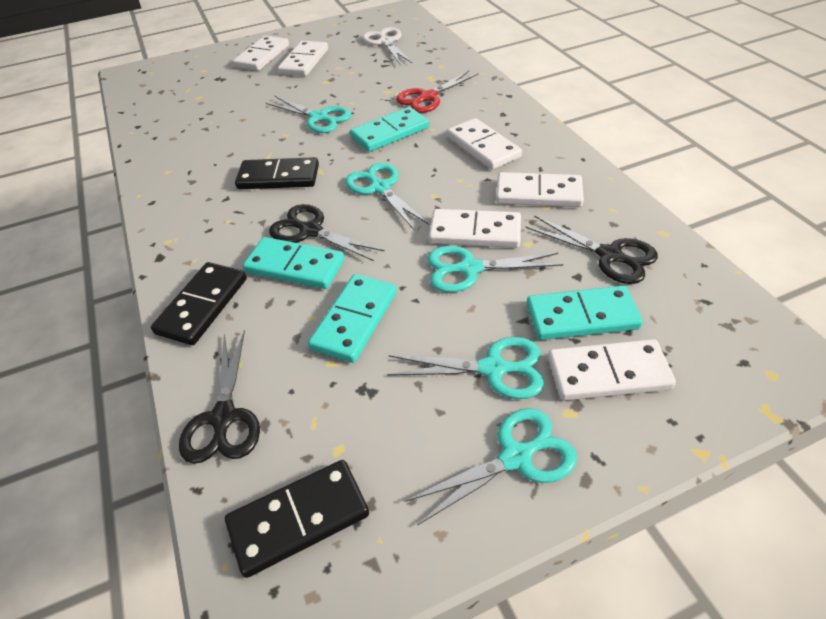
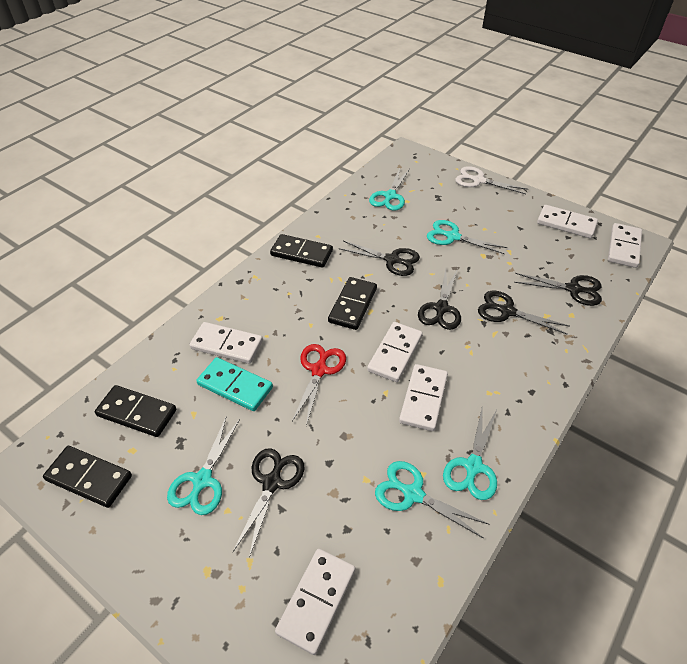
black domino: 3 -> 4
black scissors: 3 -> 5
turquoise domino: 4 -> 1

